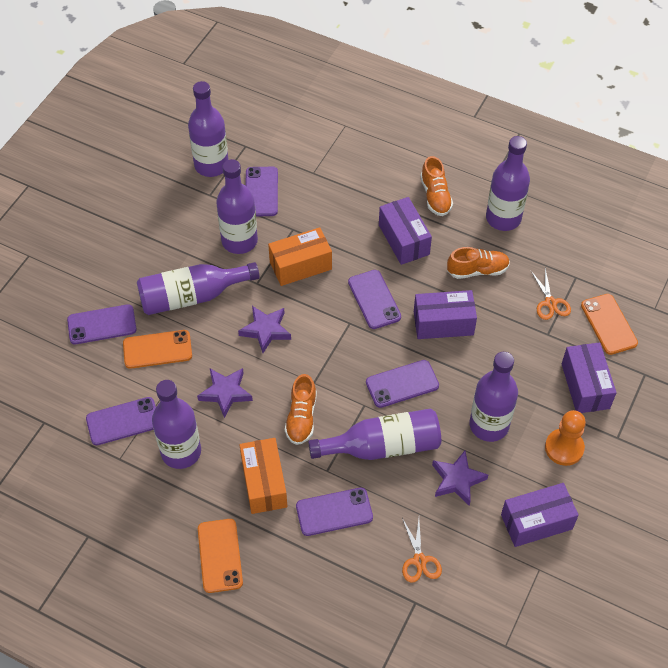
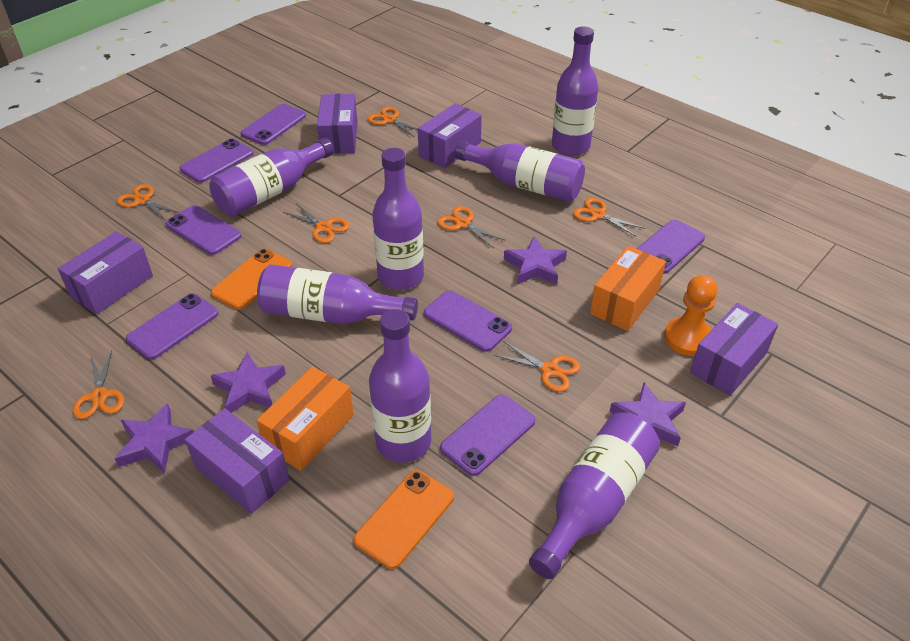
orange phone: 3 -> 2
orange scissors: 2 -> 7
orange shoe: 3 -> 0
purple box: 4 -> 5
purple phone: 6 -> 7
purple star: 3 -> 4

